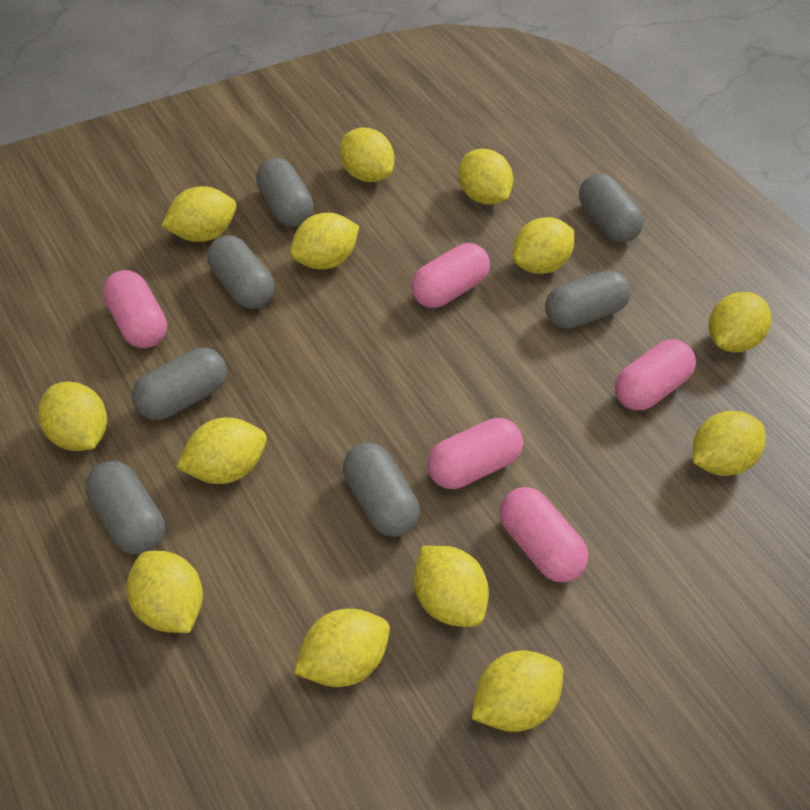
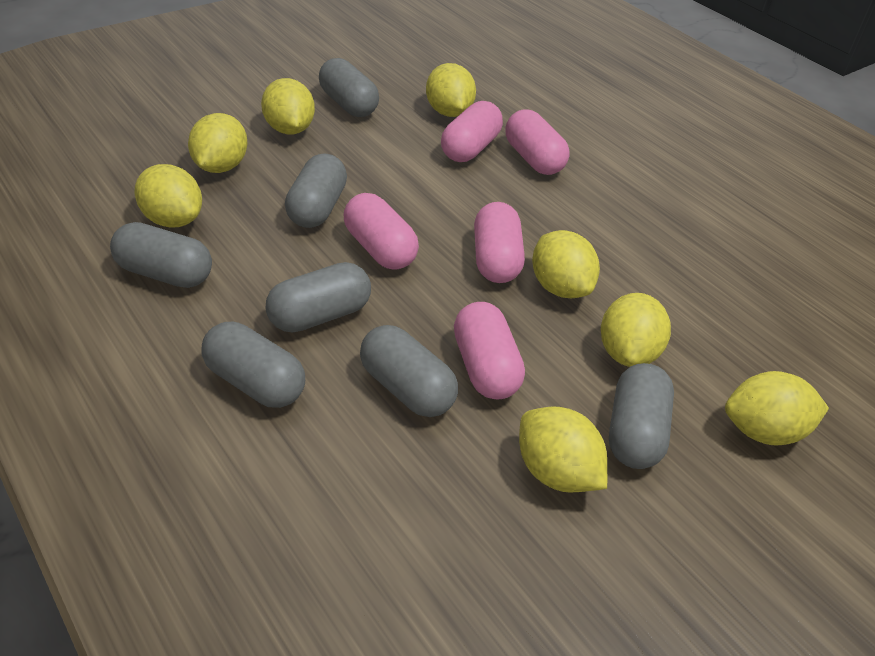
yellow lemon: 13 -> 8

